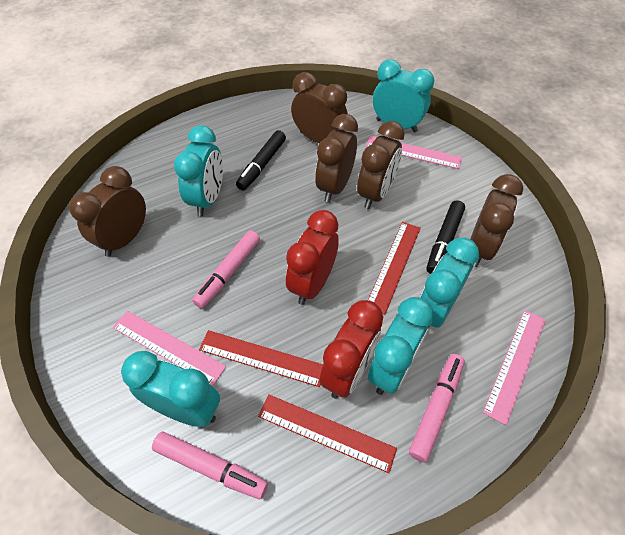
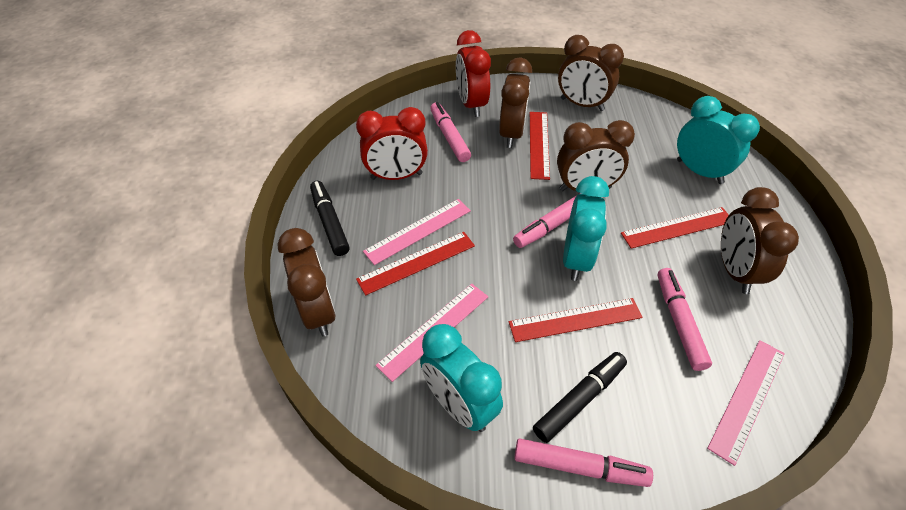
pink marker: 3 -> 4
red ruler: 3 -> 4
turquoise clock: 5 -> 3

